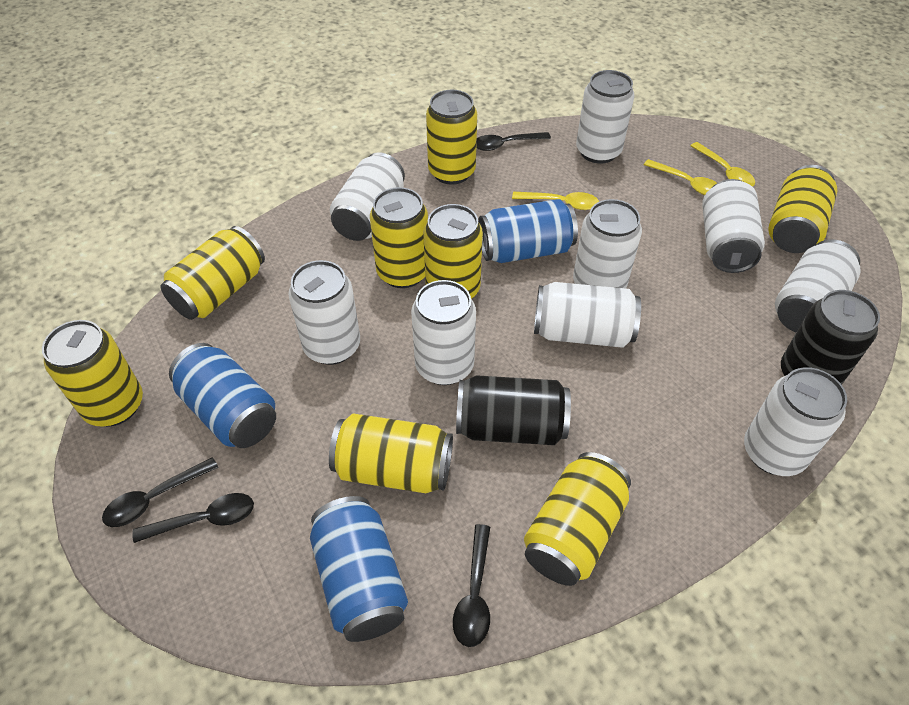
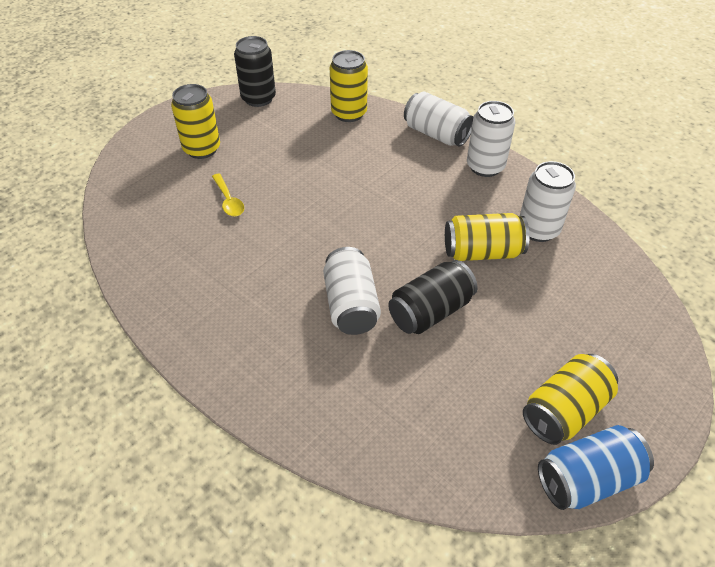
black spoon: 4 -> 0
blue can: 3 -> 1
white can: 9 -> 4
yellow can: 8 -> 4
yellow spoon: 3 -> 1

